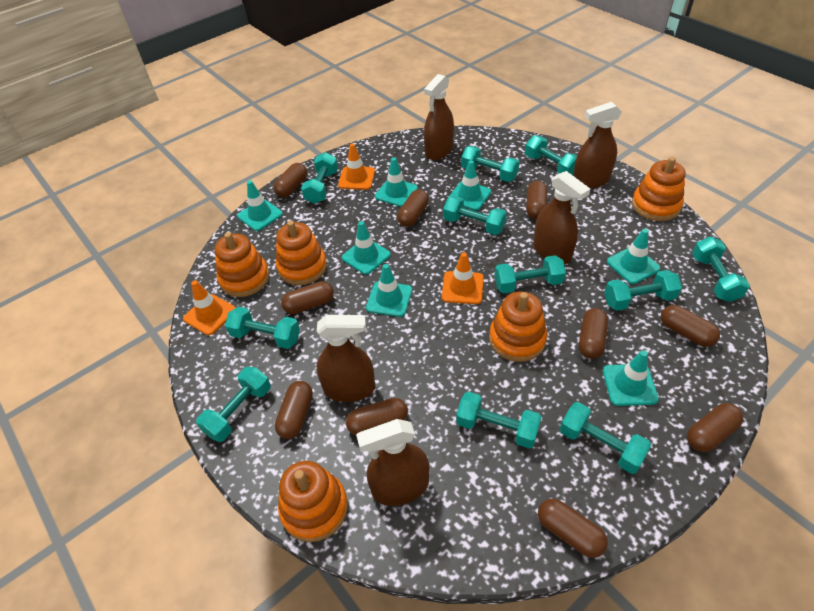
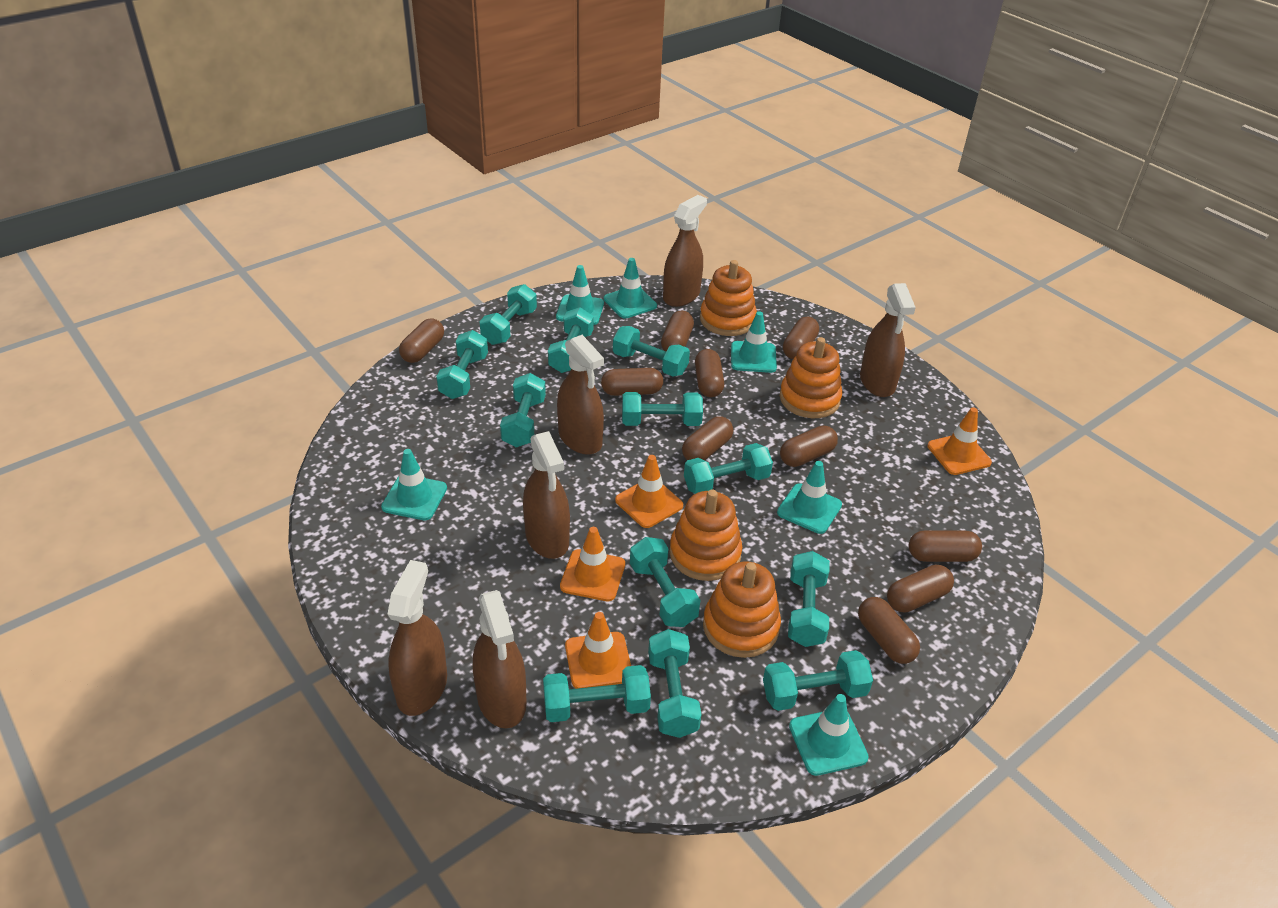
brown spray bottle: 5 -> 6
orange stacking toy: 5 -> 4
orange traffic cone: 3 -> 4
turquoise dumbbell: 11 -> 12
turquoise traffic cone: 7 -> 6

